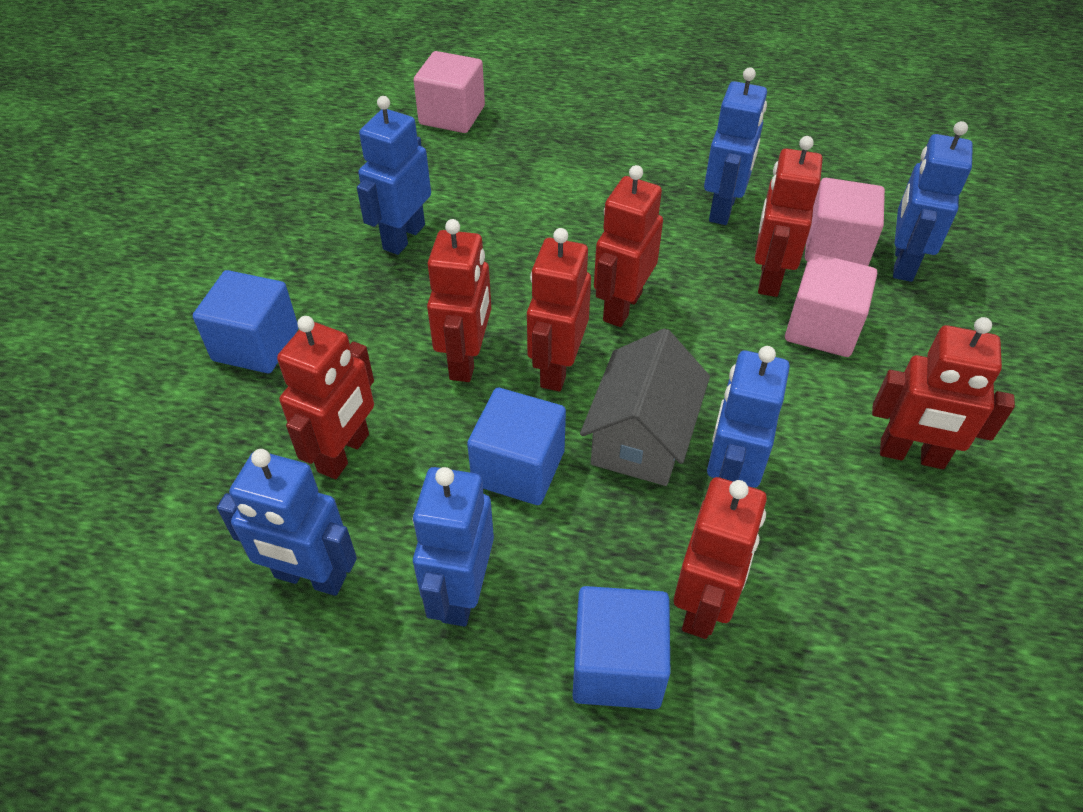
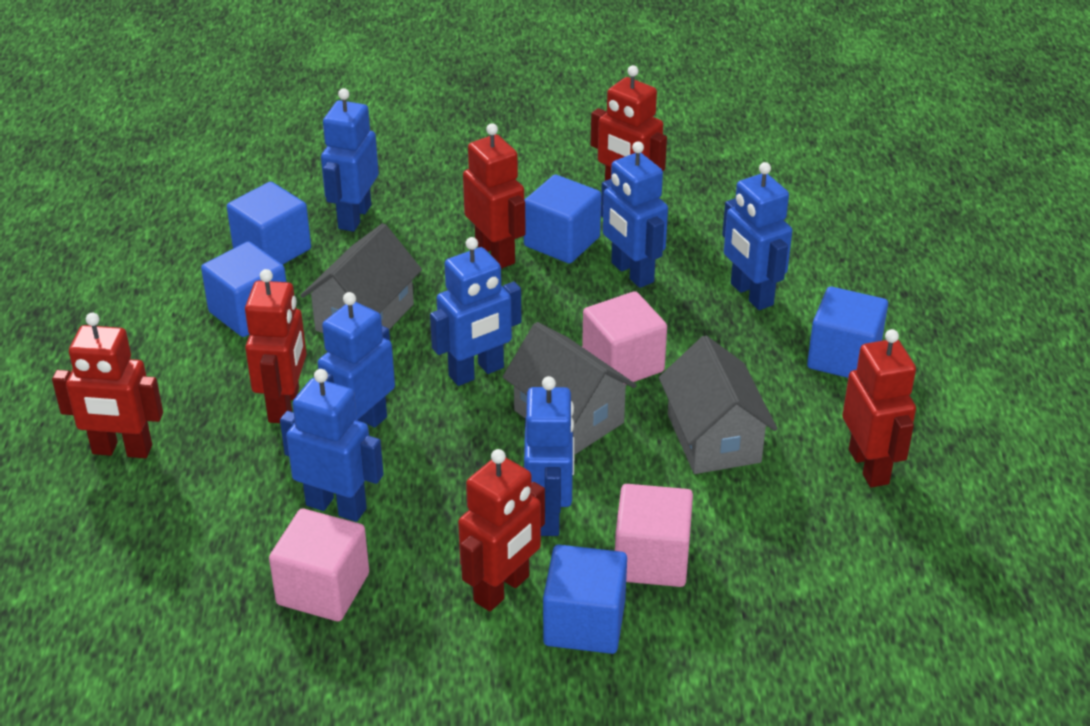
blue cube: 3 -> 5
blue robot: 6 -> 7
grey house: 1 -> 3
red robot: 7 -> 6

